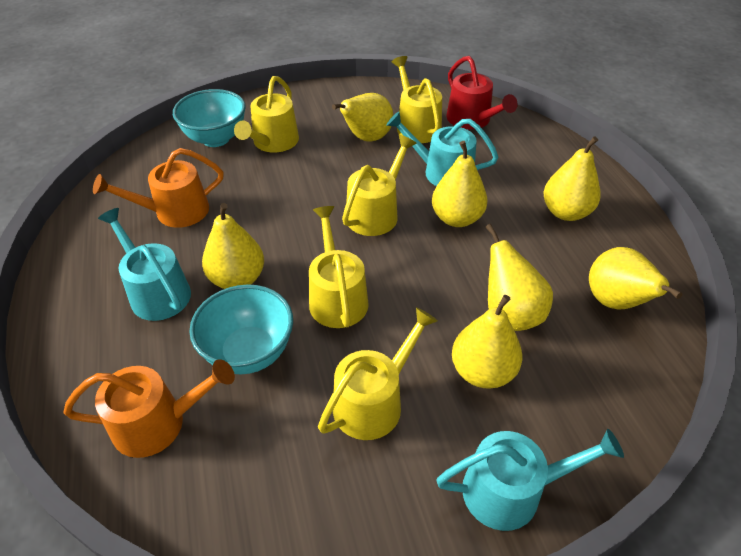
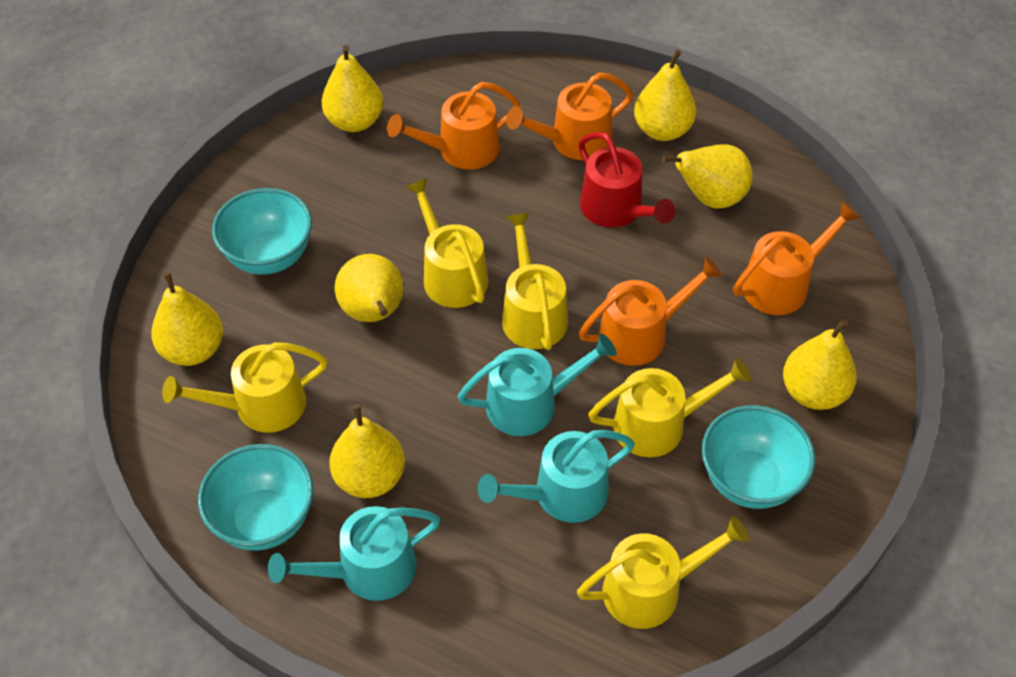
orange watering can: 2 -> 4
turquoise bowl: 2 -> 3

